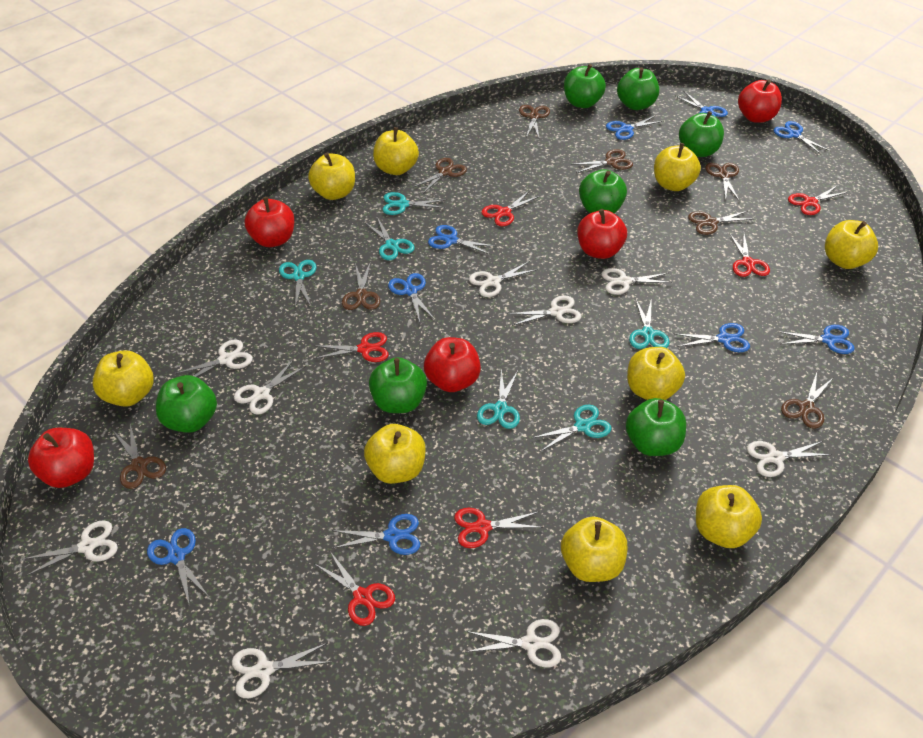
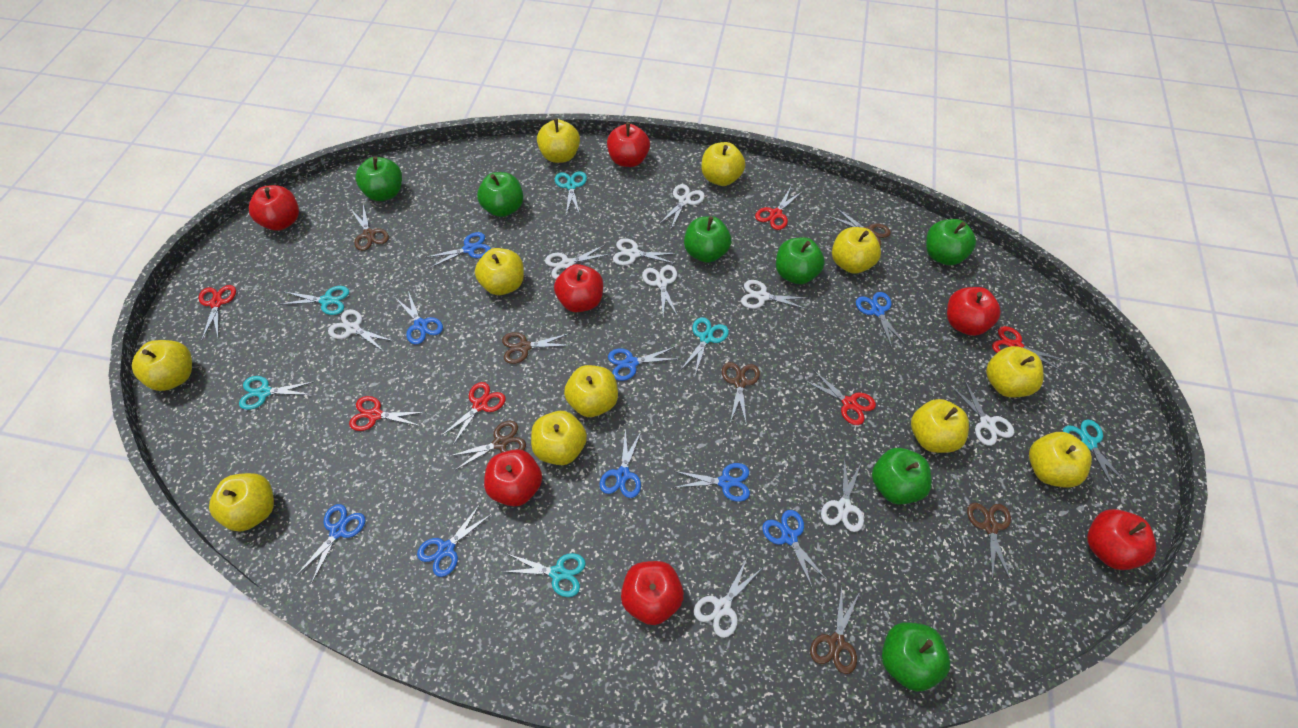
brown scissors: 8 -> 7
red apple: 5 -> 7
yellow apple: 9 -> 11

